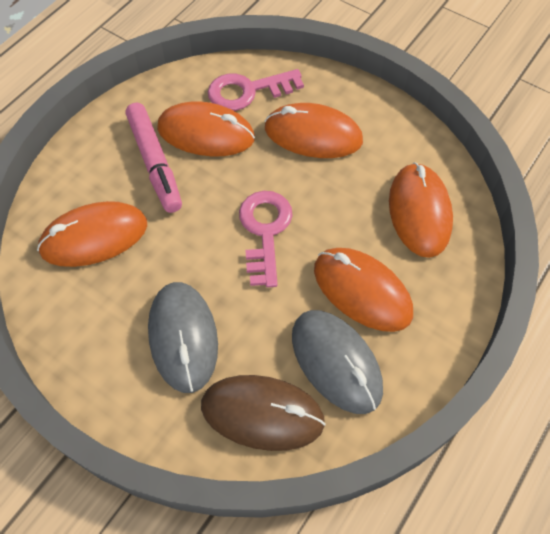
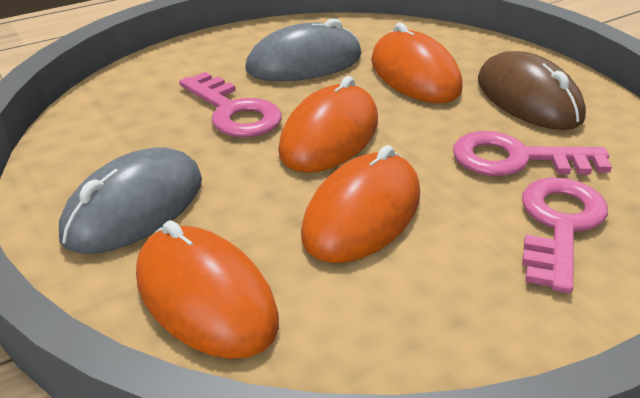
orange mouse: 5 -> 4
pink key: 2 -> 3
pink marker: 1 -> 0

